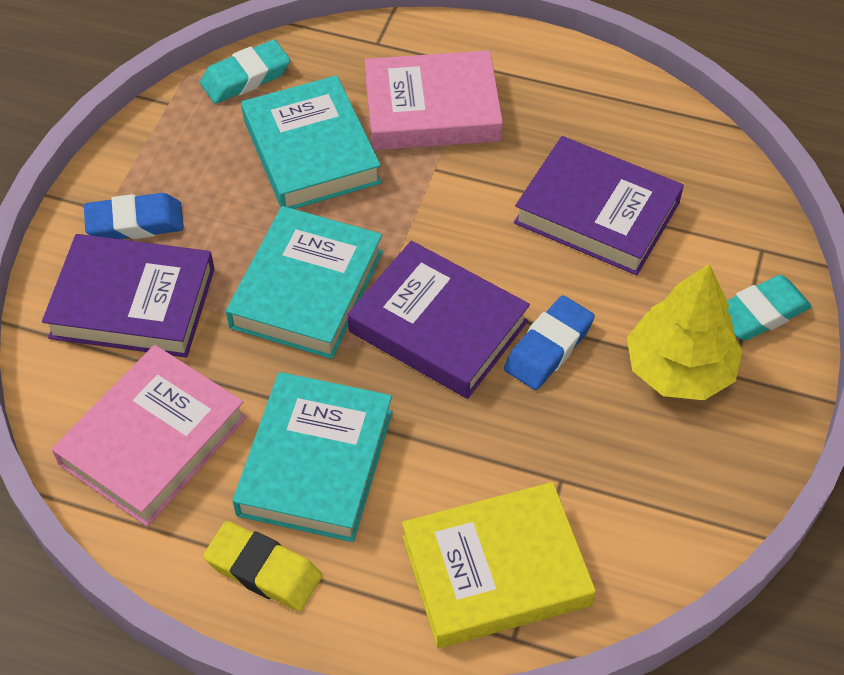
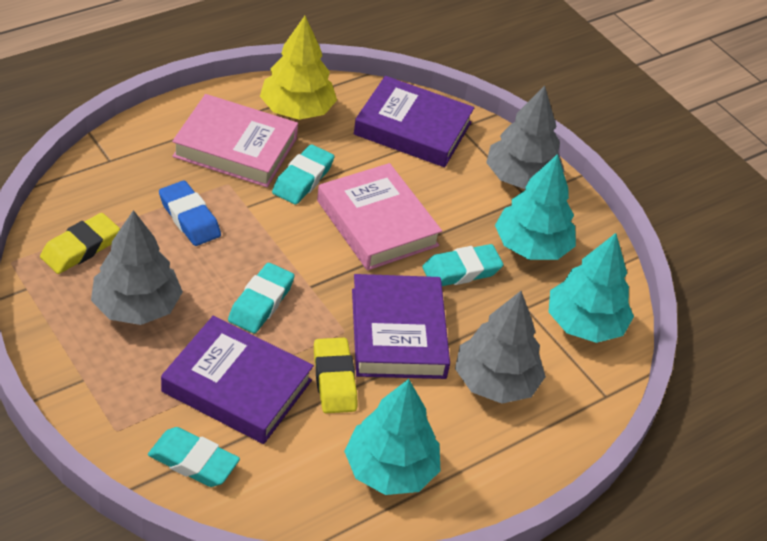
blue eraser: 2 -> 1
grey tree: 0 -> 3
turquoise book: 3 -> 0
turquoise eraser: 2 -> 4
turquoise tree: 0 -> 3
yellow book: 1 -> 0
yellow eraser: 1 -> 2

